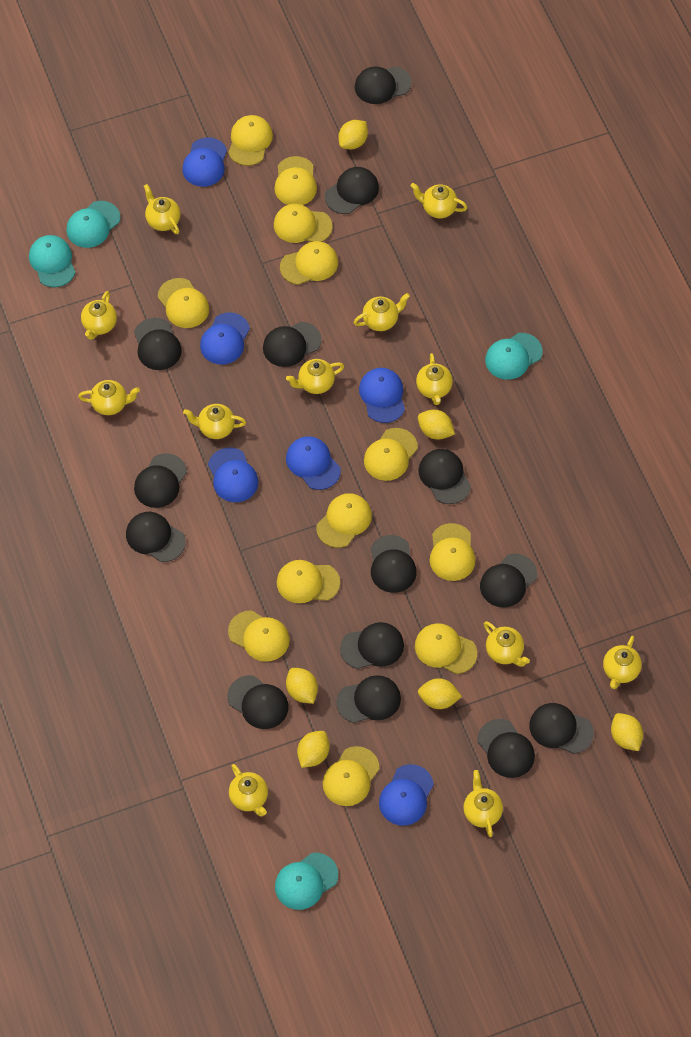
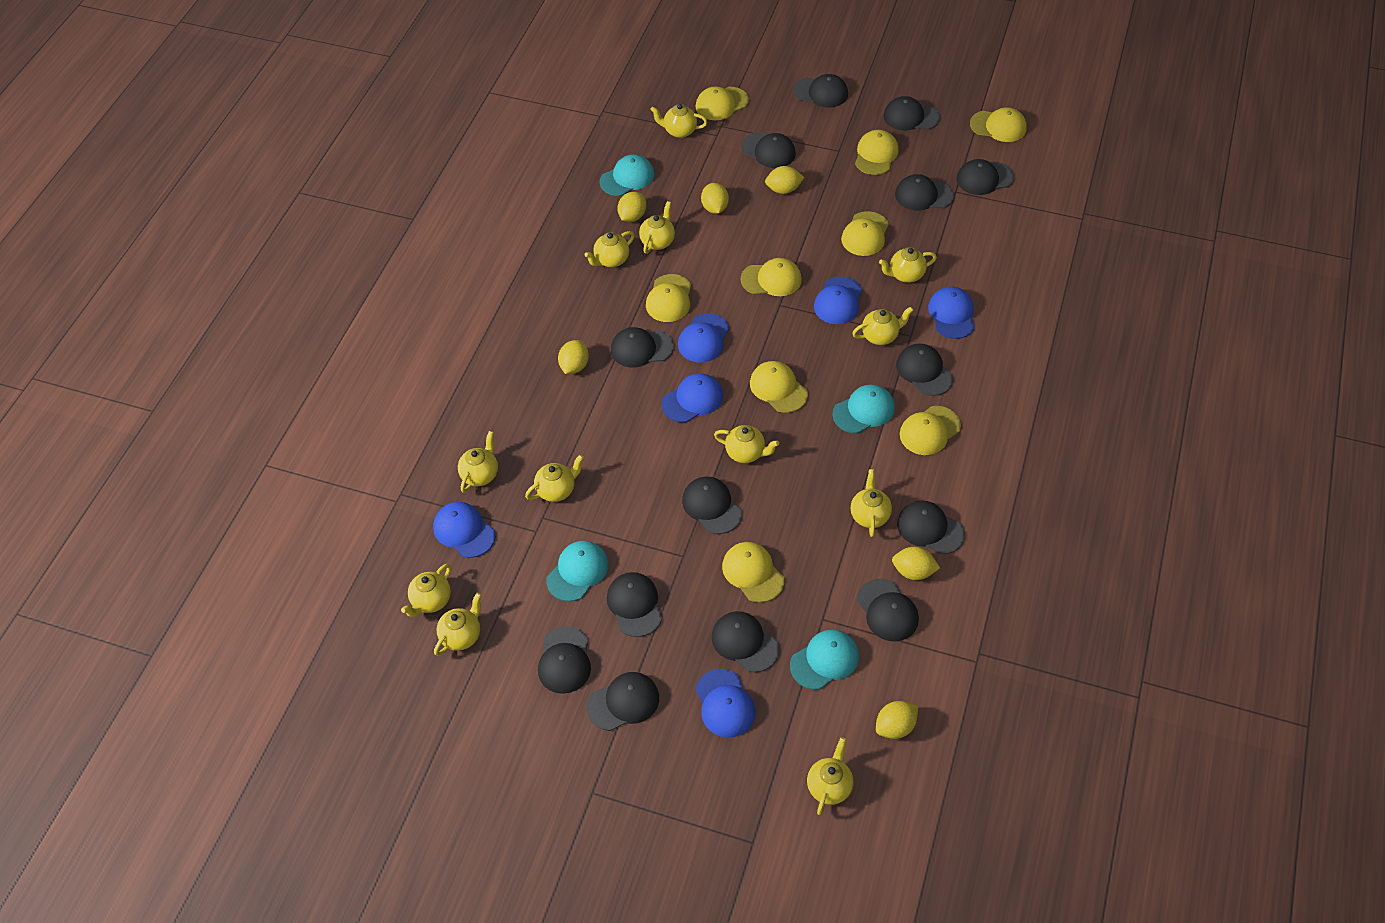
yellow cap: 12 -> 9

